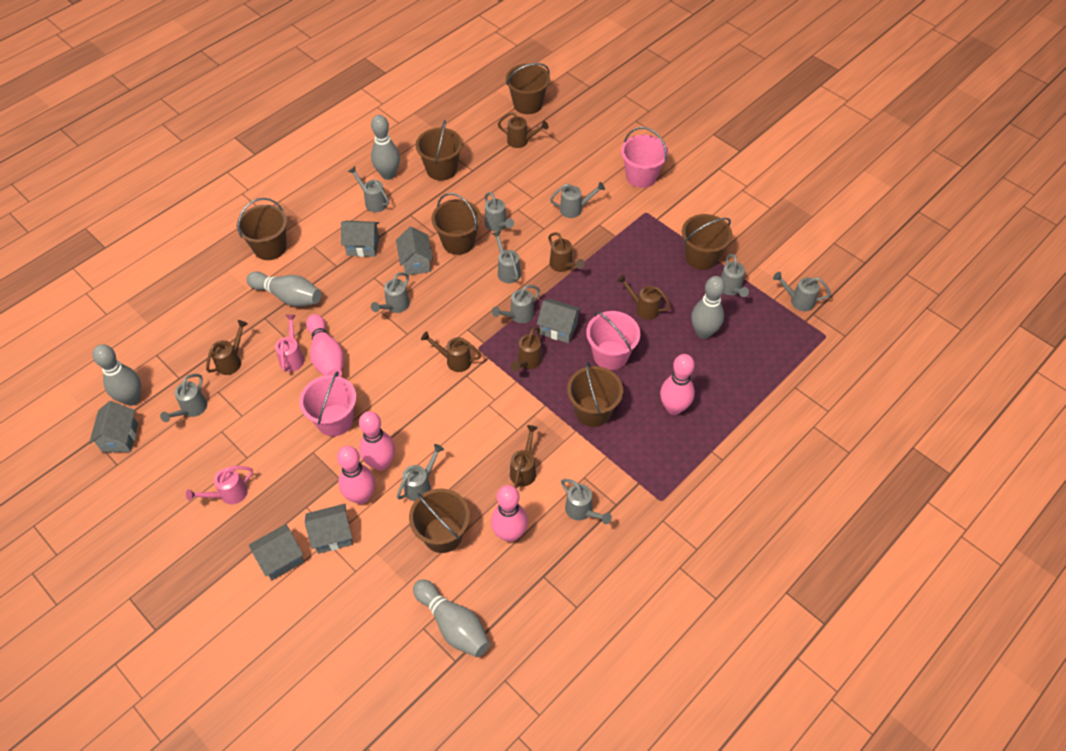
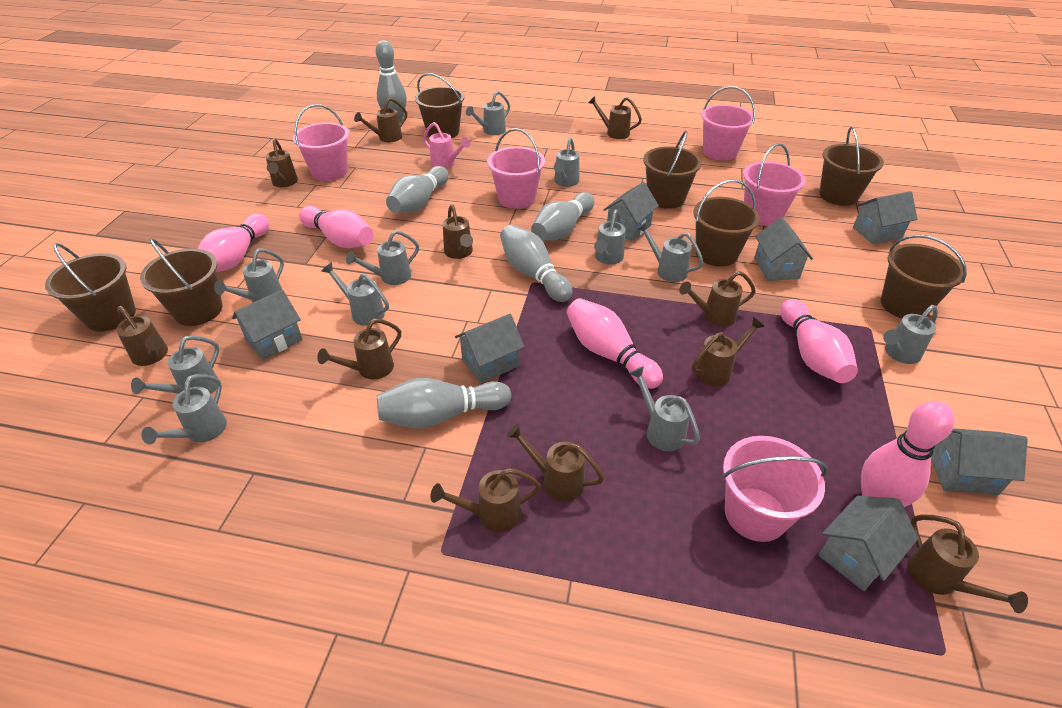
brown watering can: 7 -> 11
grey house: 6 -> 7
pink bucket: 3 -> 5
pink watering can: 2 -> 1

